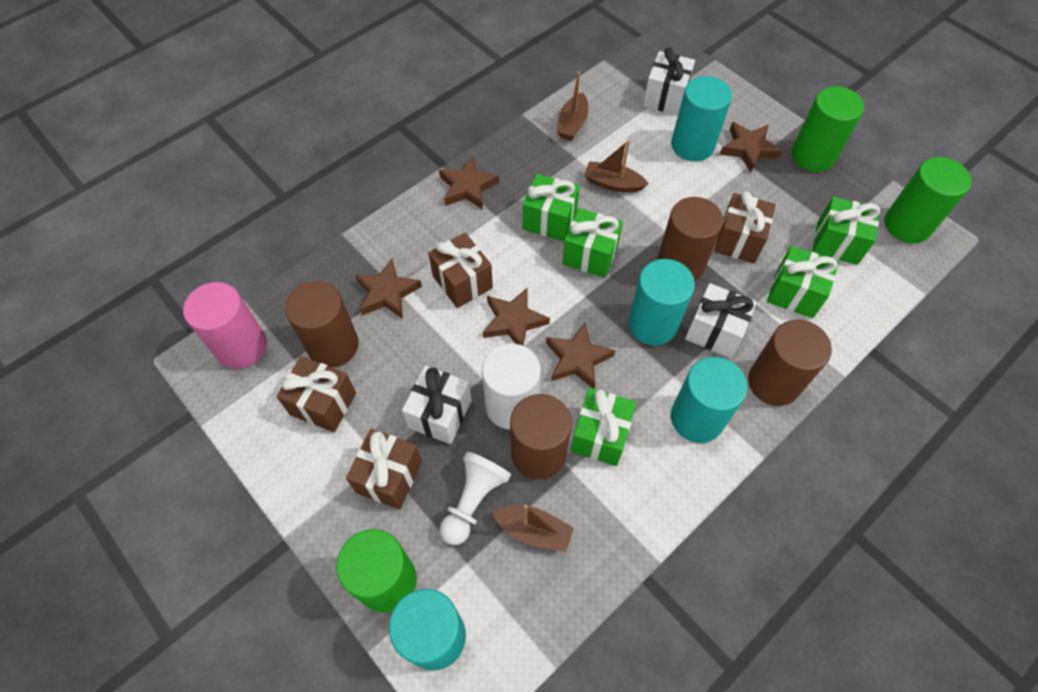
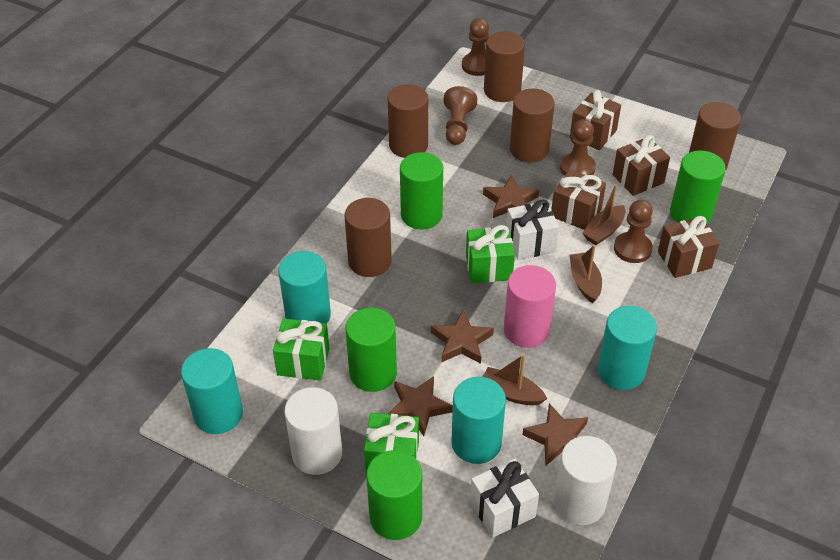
brown cylinder: 4 -> 5
brown pawn: 0 -> 4
brown star: 5 -> 4
green cylinder: 3 -> 4
green gift: 5 -> 3
white cylinder: 1 -> 2
white gift: 3 -> 2
white pawn: 1 -> 0

